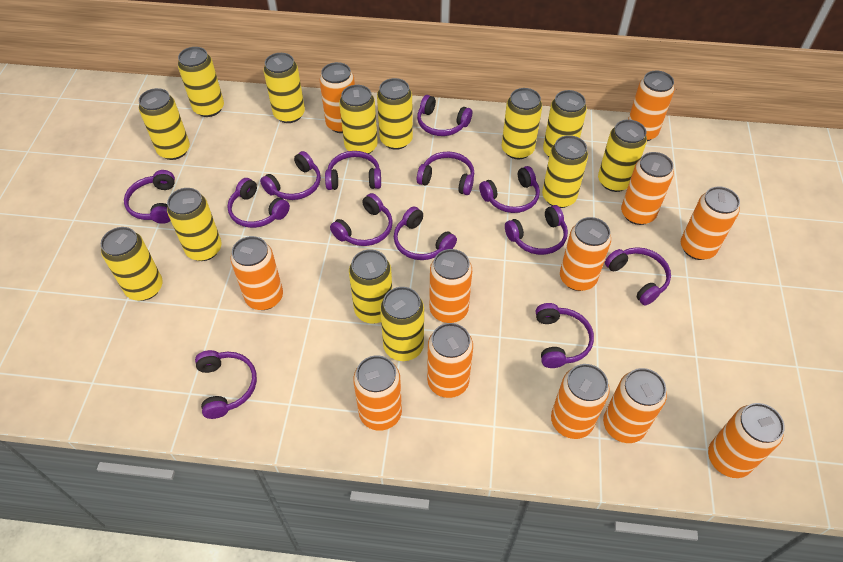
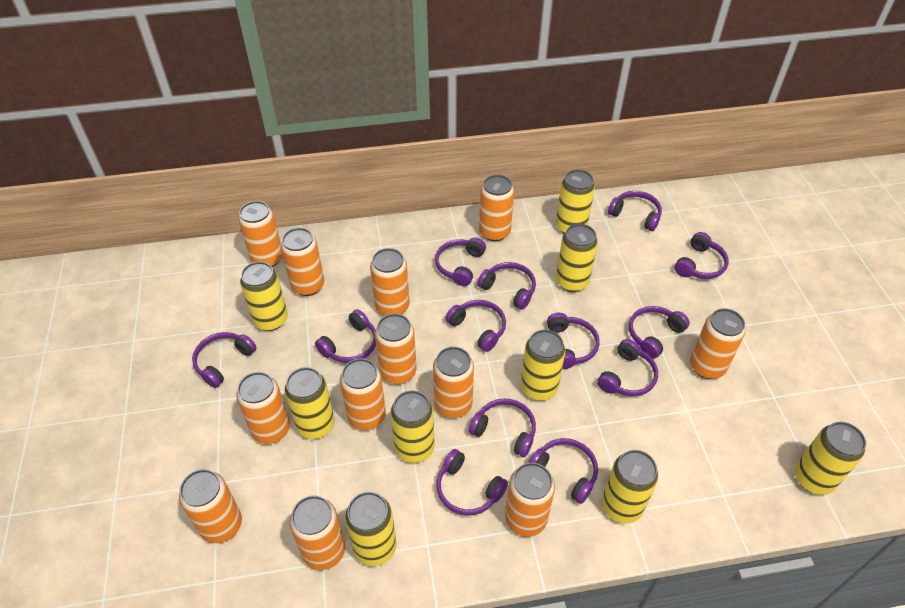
yellow can: 13 -> 9

